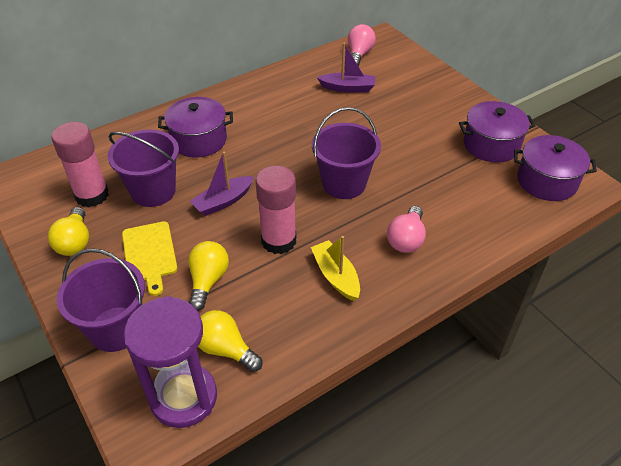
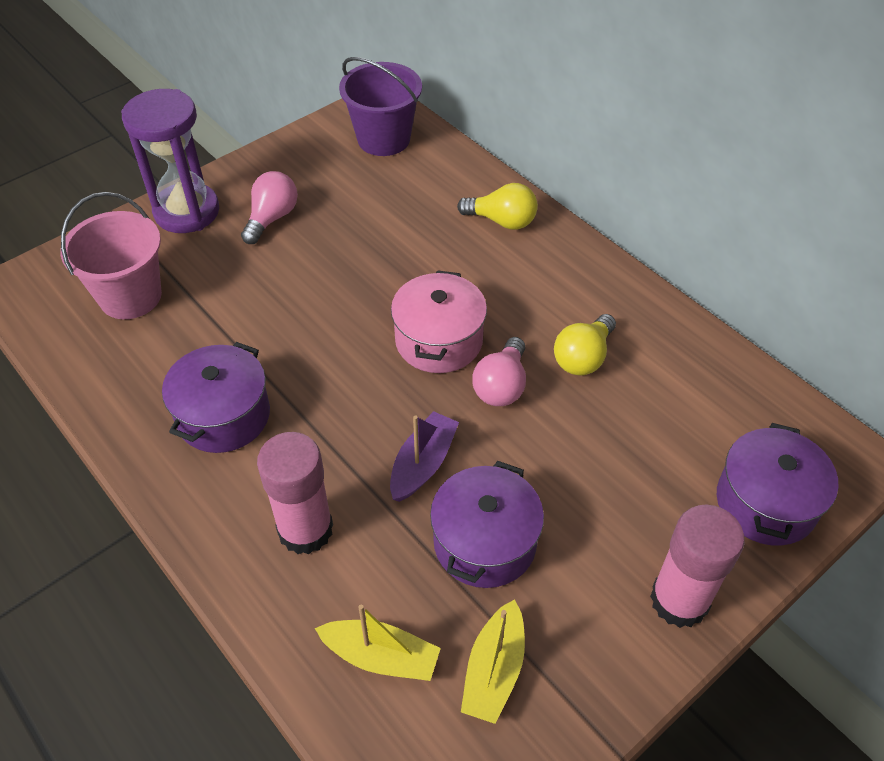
pink bucket: 0 -> 1
pink pot: 0 -> 1
purple boat: 2 -> 1
purple bucket: 3 -> 1
yellow boat: 1 -> 2
yellow cutting board: 1 -> 0
yellow light bulb: 3 -> 2

